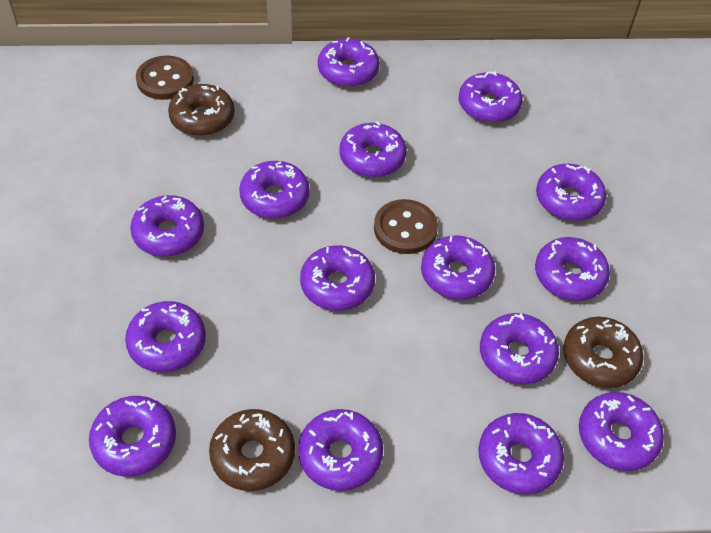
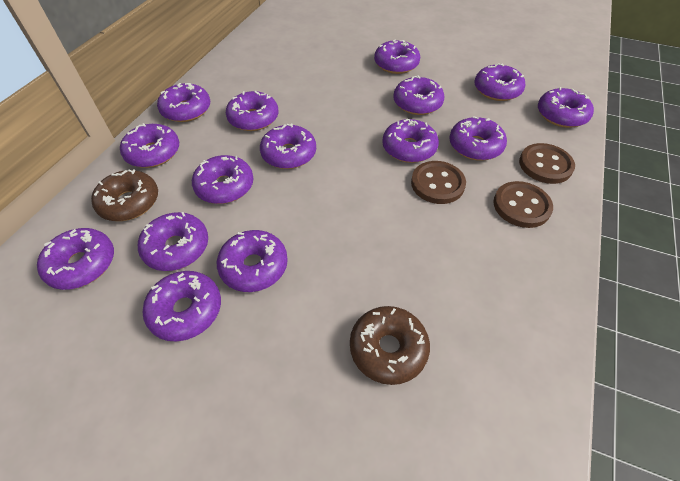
brown button: 2 -> 3
brown donut: 3 -> 2

